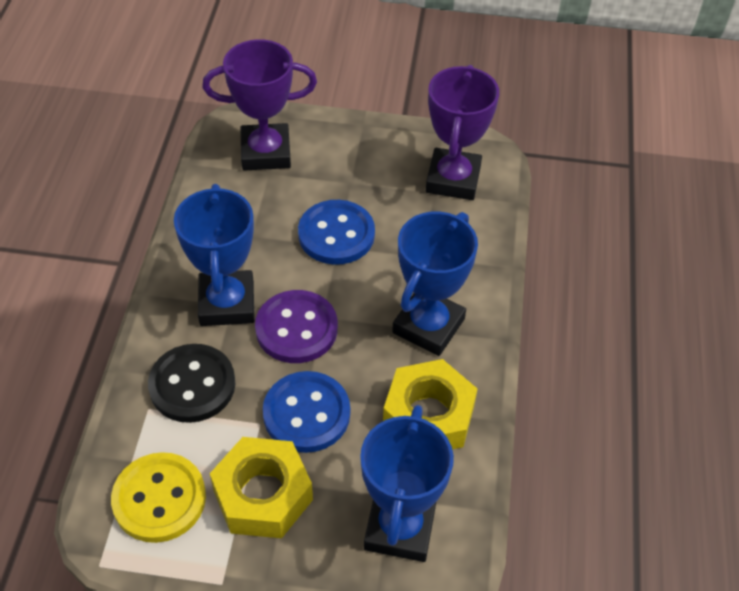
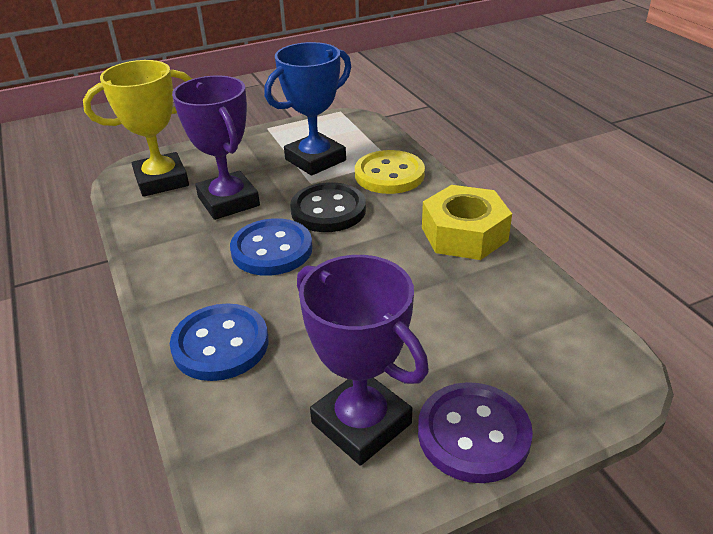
blue trophy: 3 -> 1
yellow nut: 2 -> 1
yellow trophy: 0 -> 1

